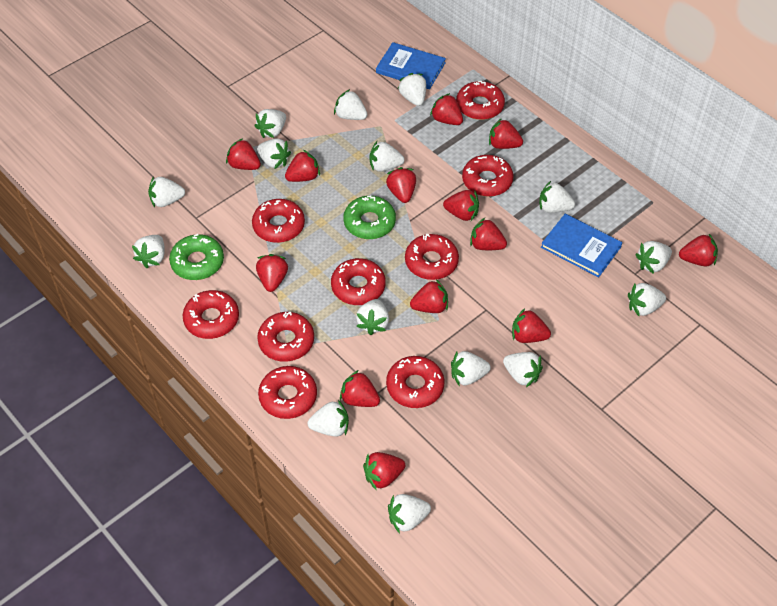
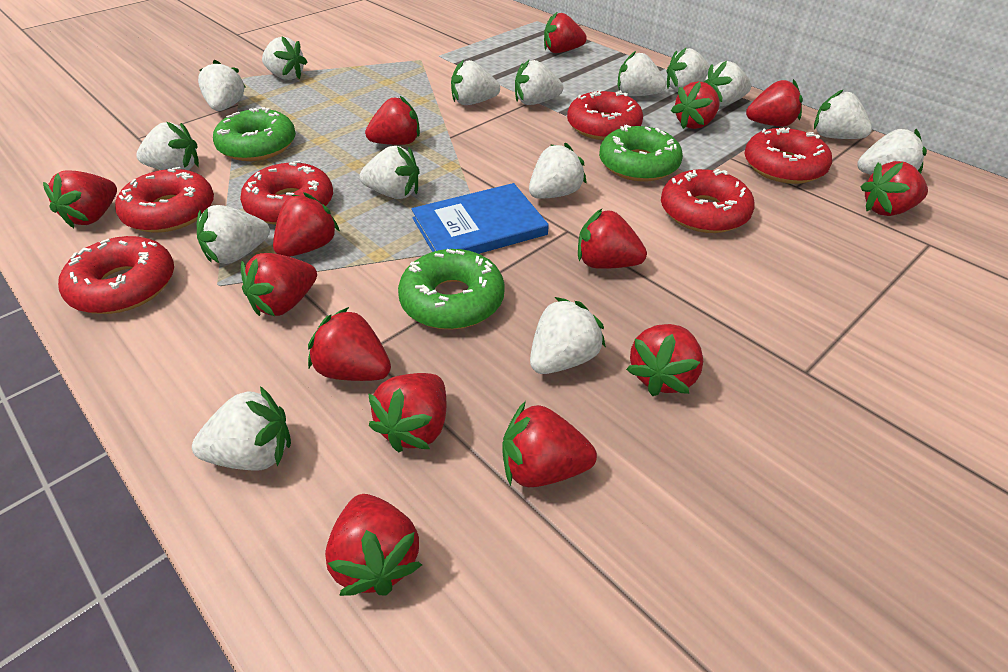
blue book: 2 -> 1
green donut: 2 -> 3
red donut: 9 -> 6
red strawberry: 13 -> 14

